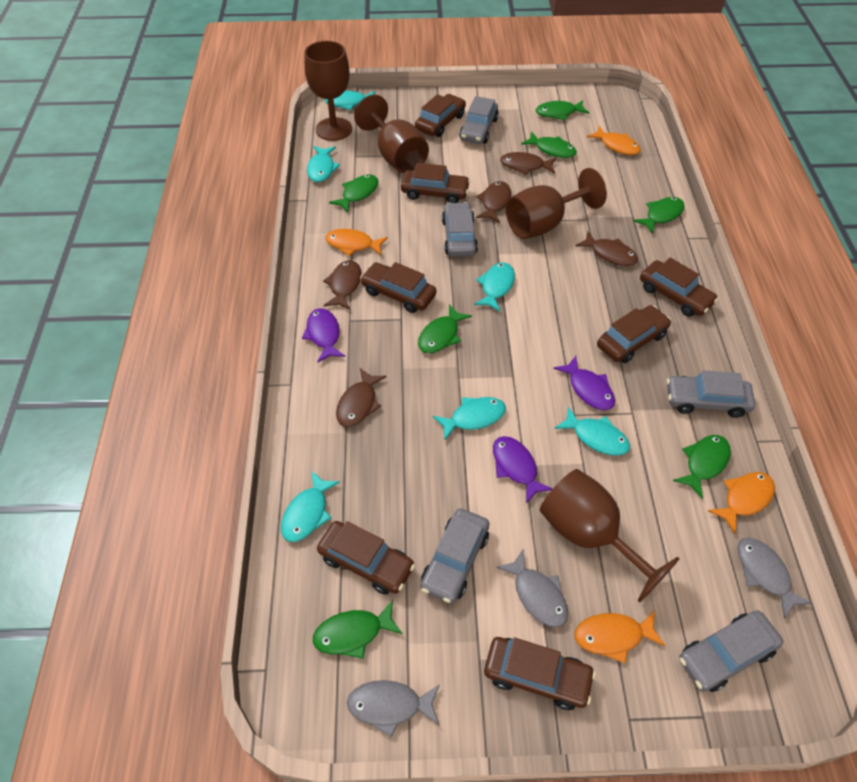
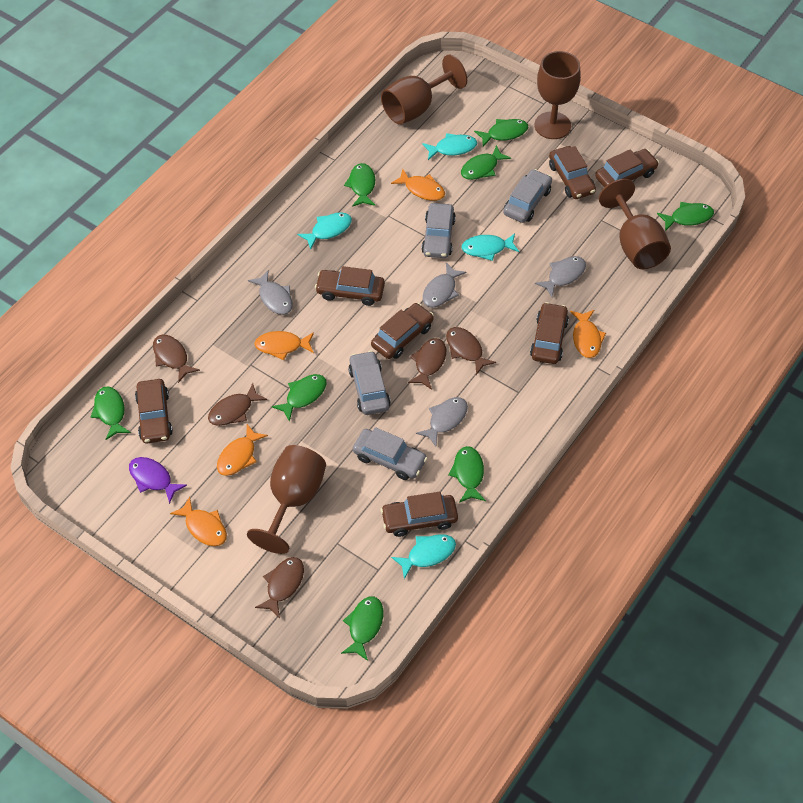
green fish: 7 -> 8
grey car: 5 -> 4
grey fish: 3 -> 4
orange fish: 4 -> 5
purple fish: 3 -> 1
turquoise fish: 6 -> 4

